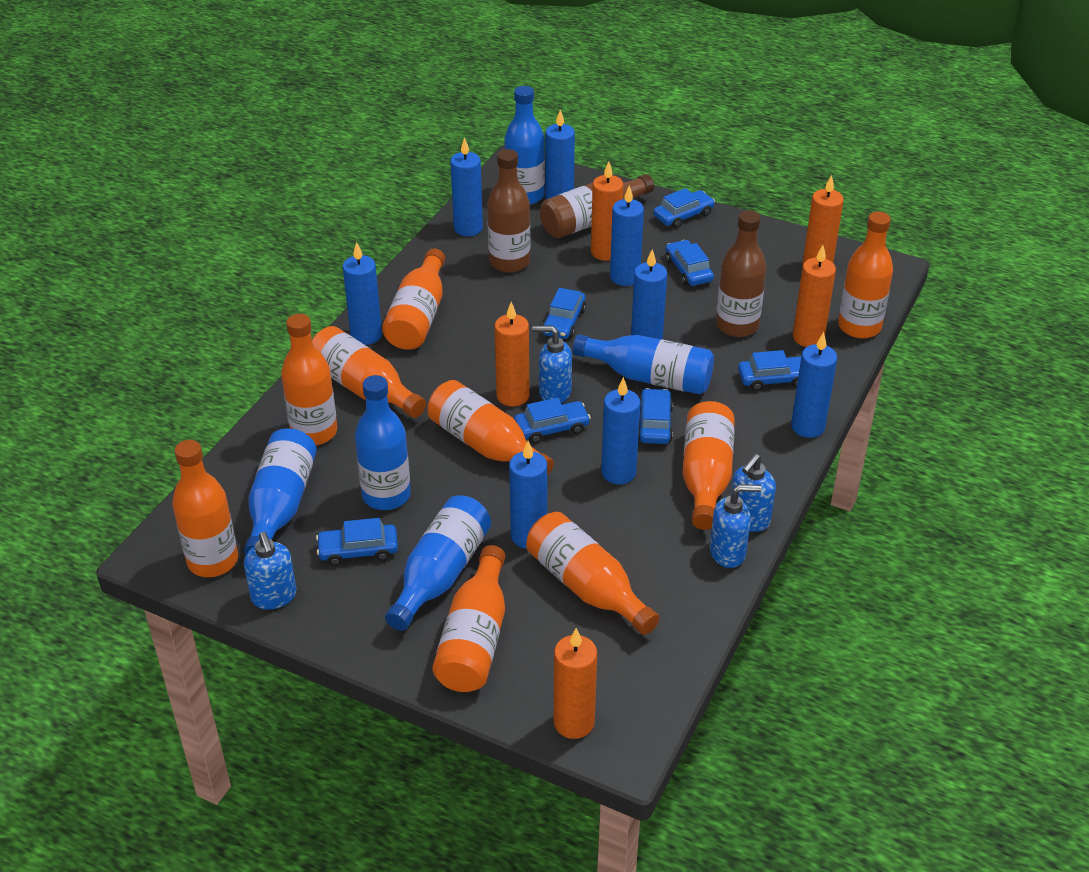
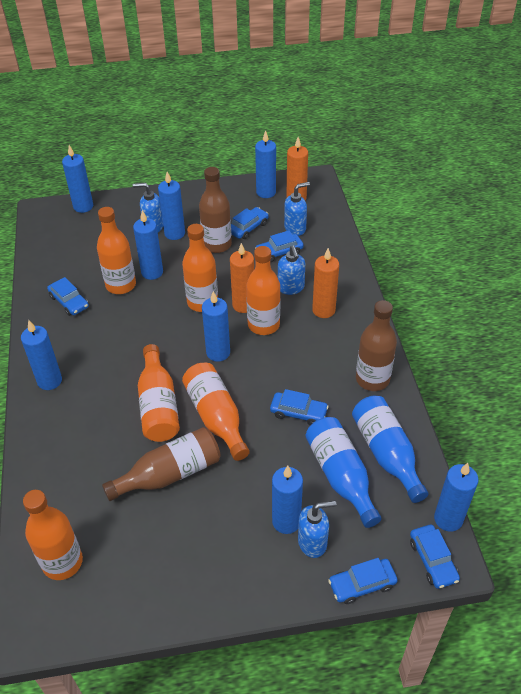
blue bottle: 5 -> 2
blue car: 7 -> 6
orange bottle: 9 -> 6
orange candle: 5 -> 3

